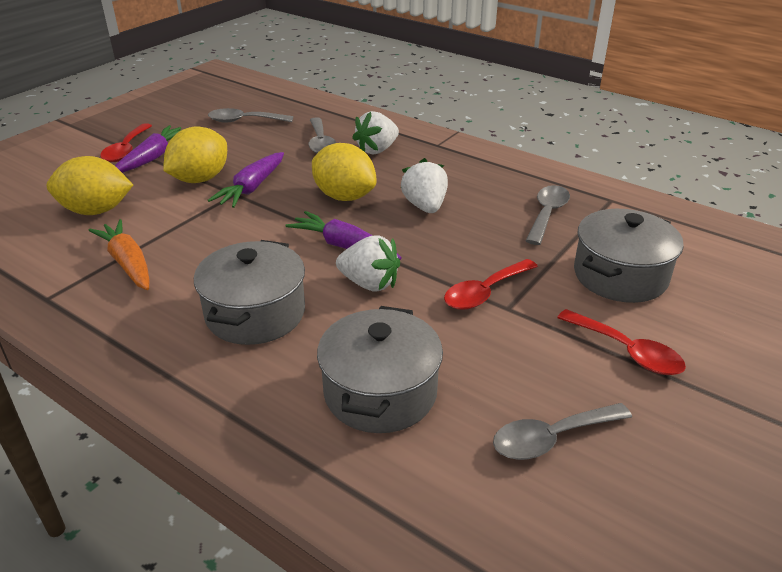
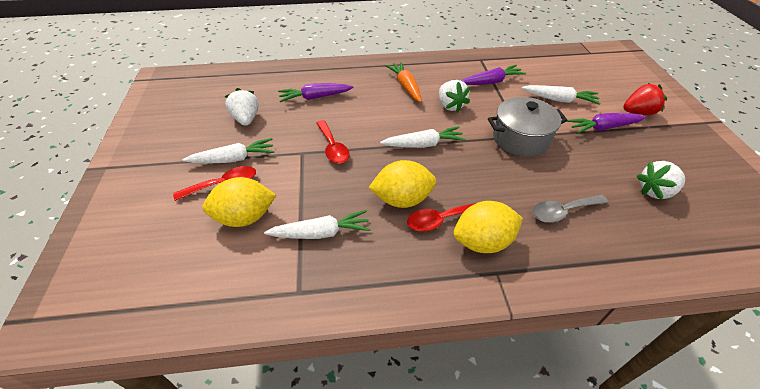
grey pot: 3 -> 1
grey spoon: 4 -> 1
red strawberry: 0 -> 1
white carrot: 0 -> 4

